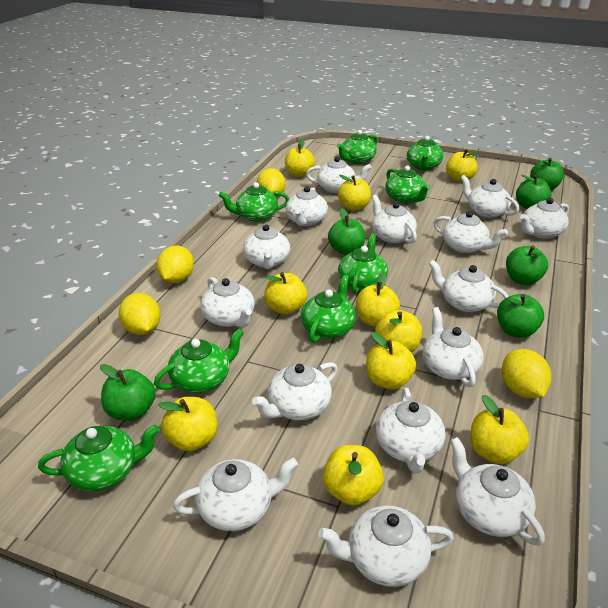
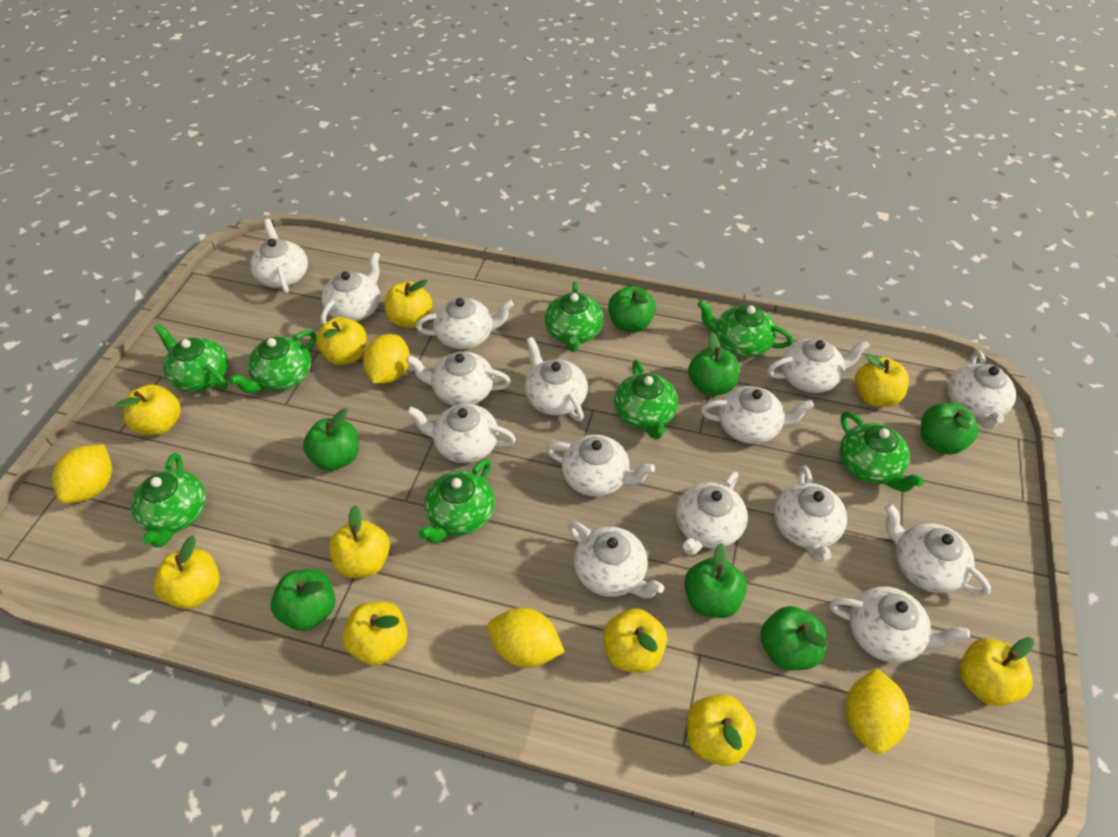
green apple: 6 -> 7

